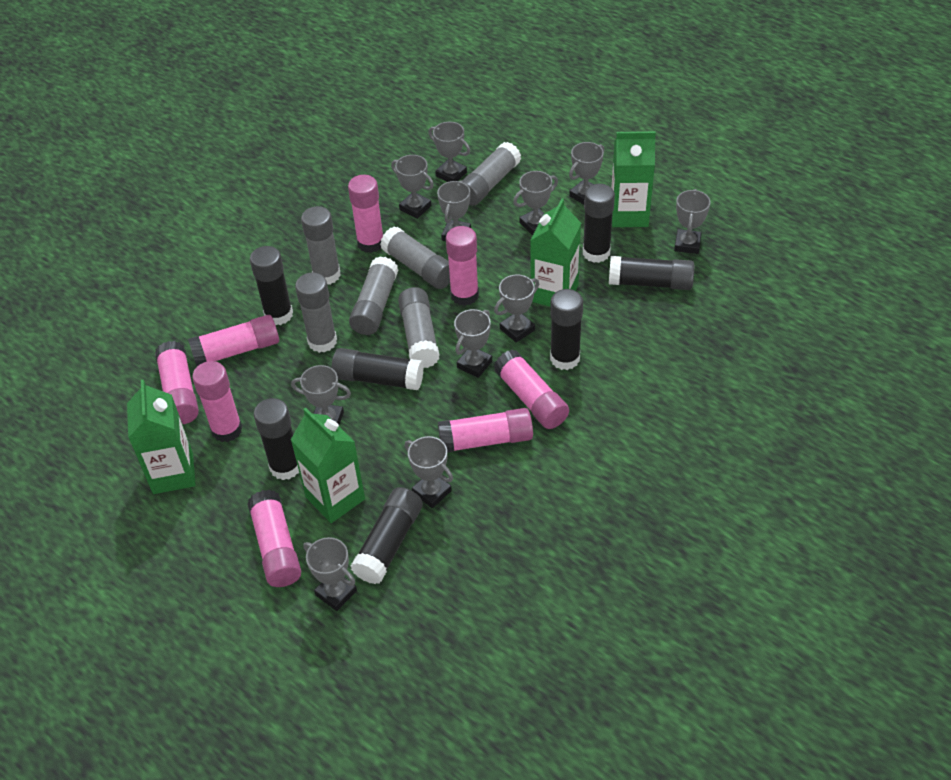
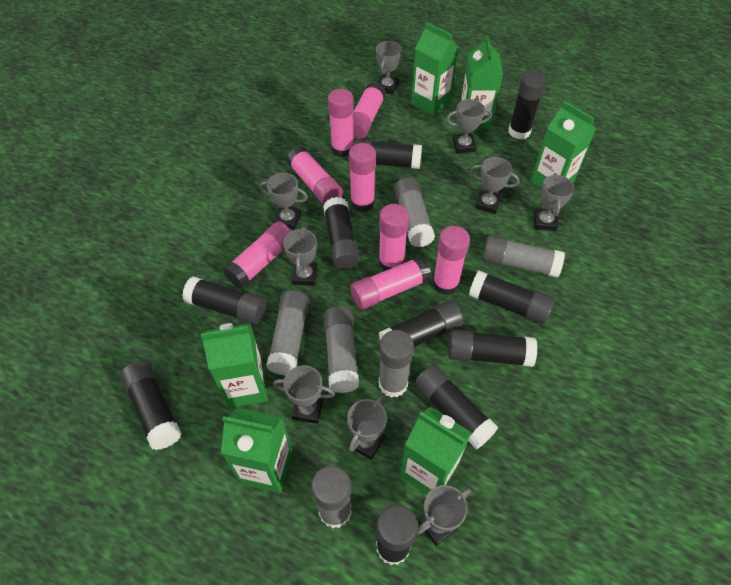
black glue stick: 7 -> 10
green carton: 4 -> 6
grey trophy: 11 -> 9

